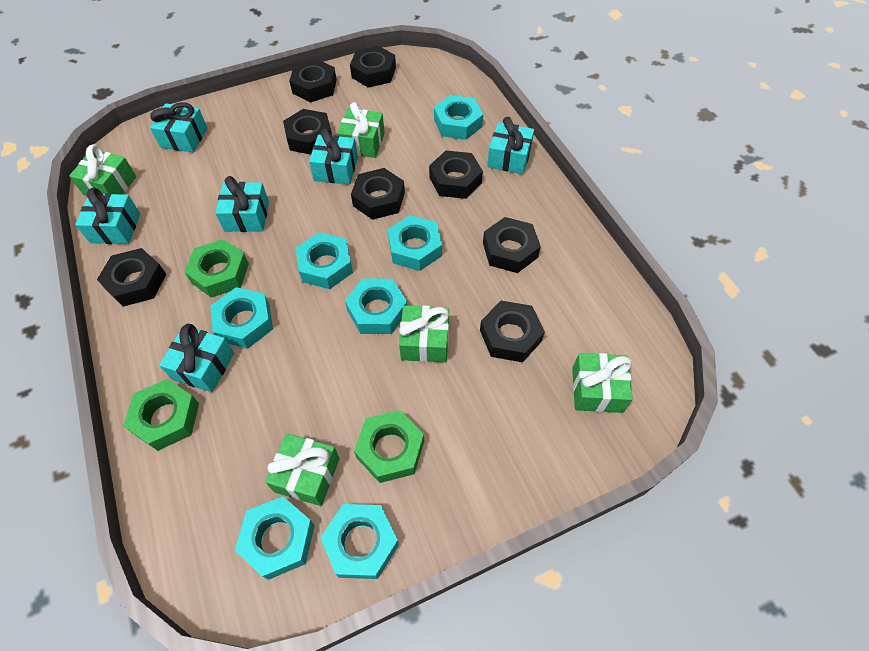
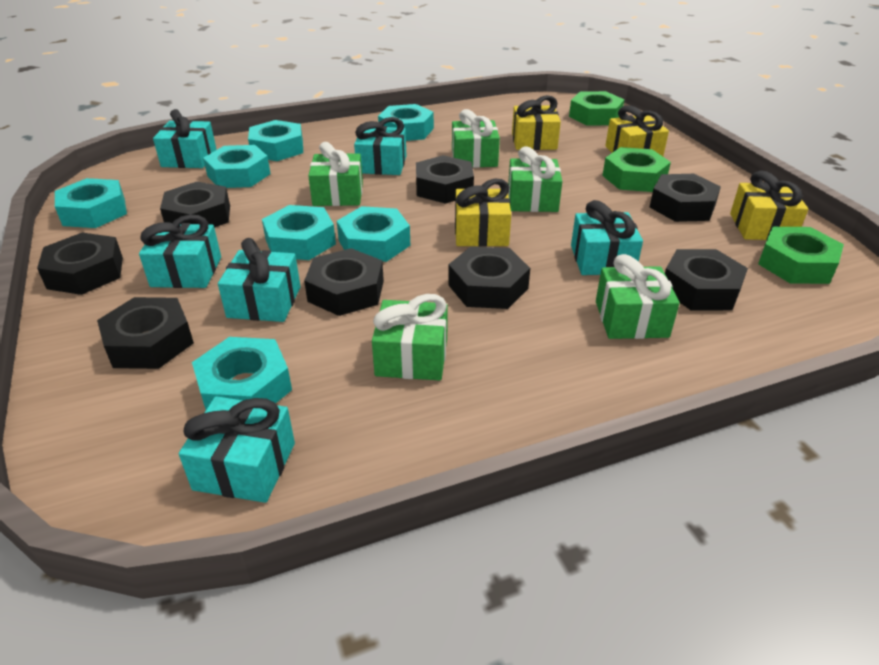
yellow gift: 0 -> 4

